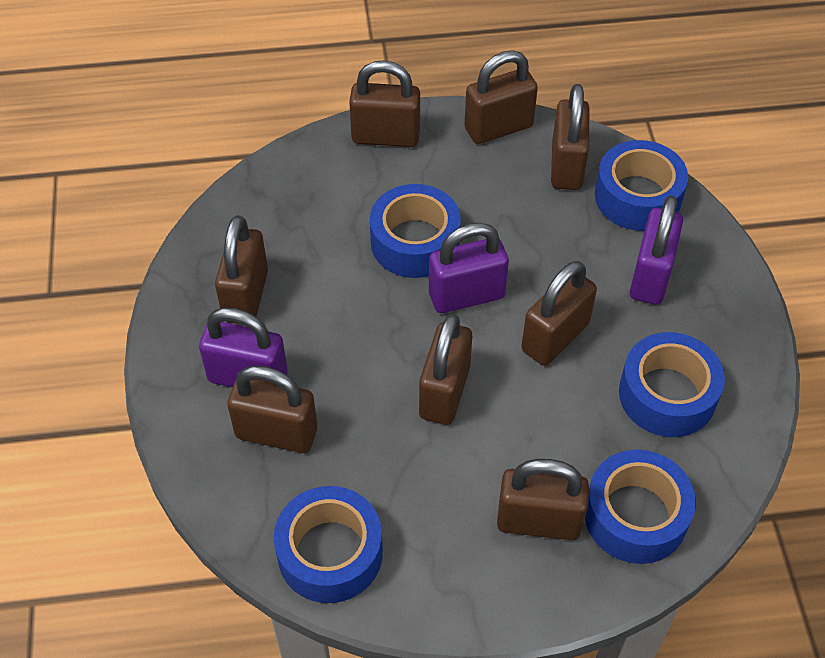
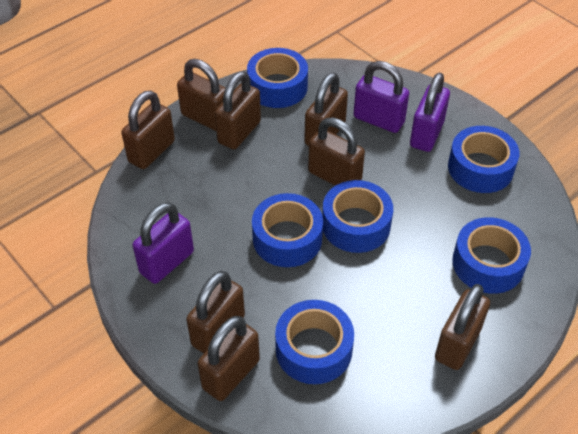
blue tape: 5 -> 6

